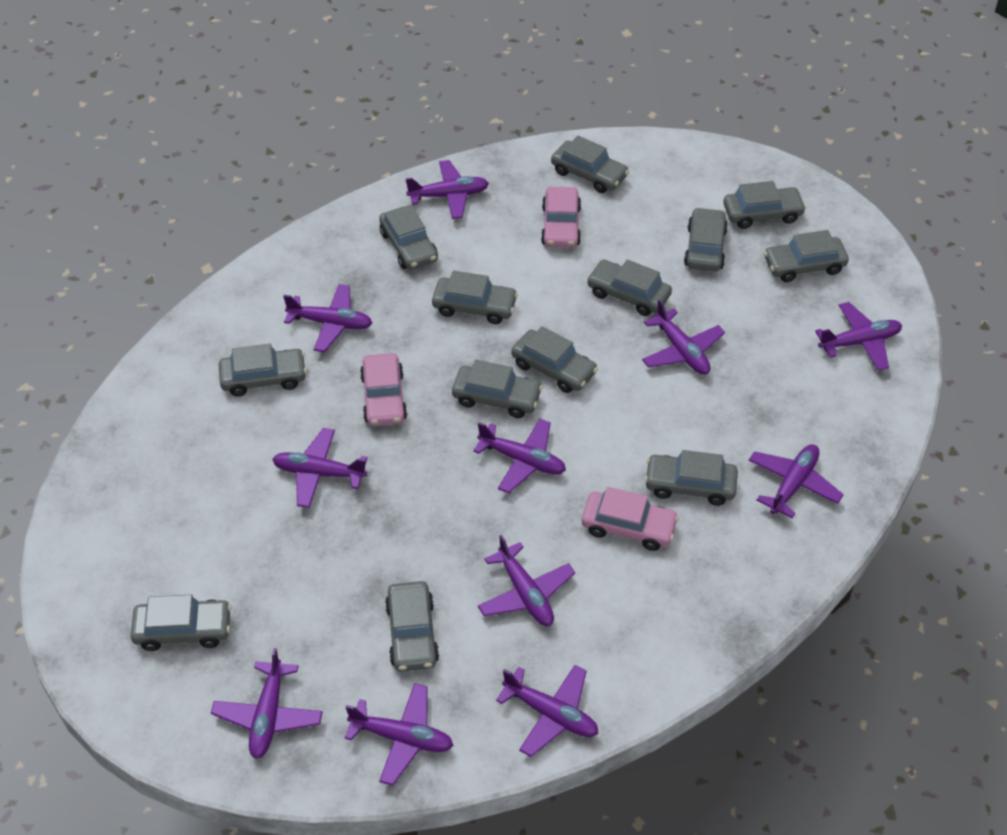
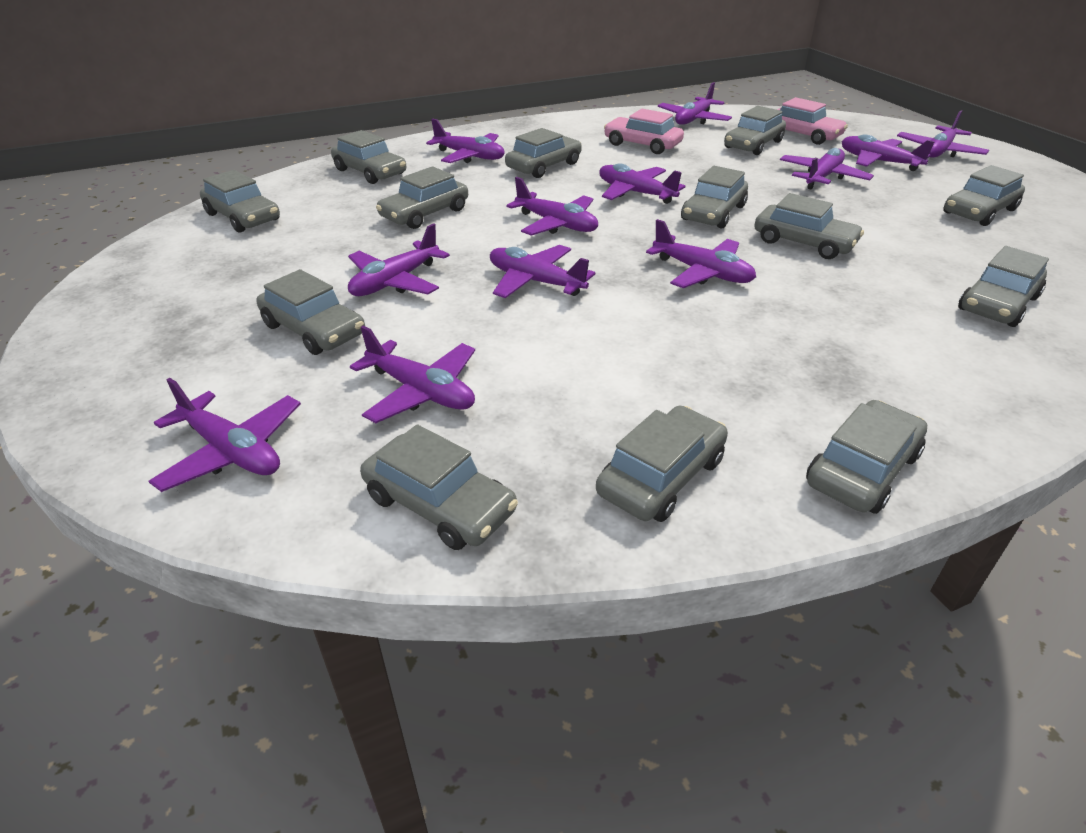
pink car: 3 -> 2
purple plane: 11 -> 12

